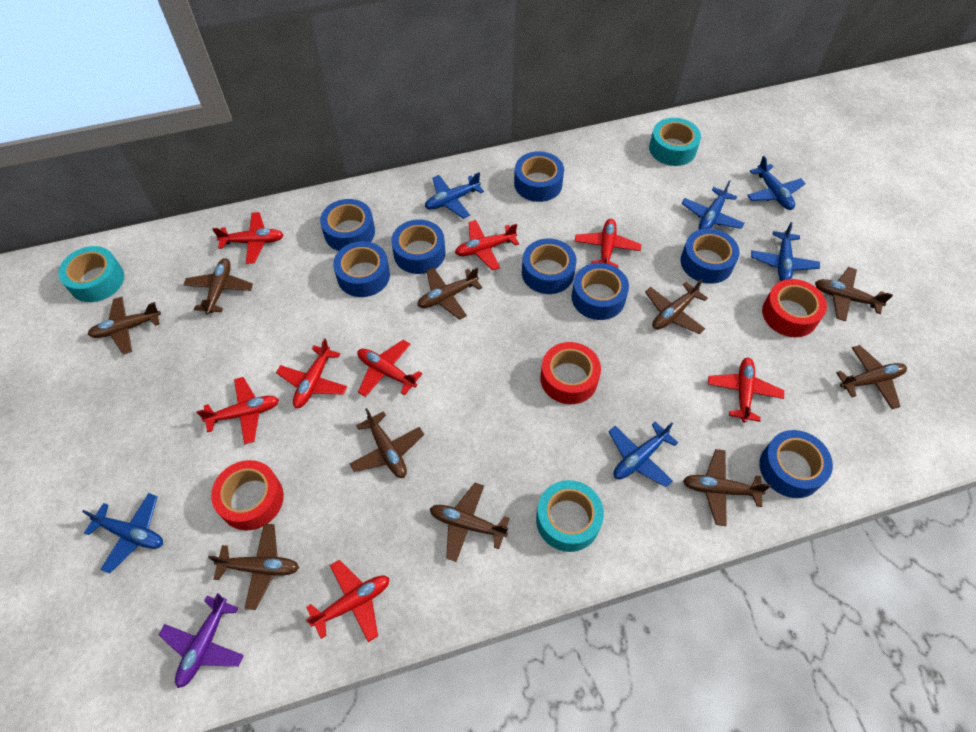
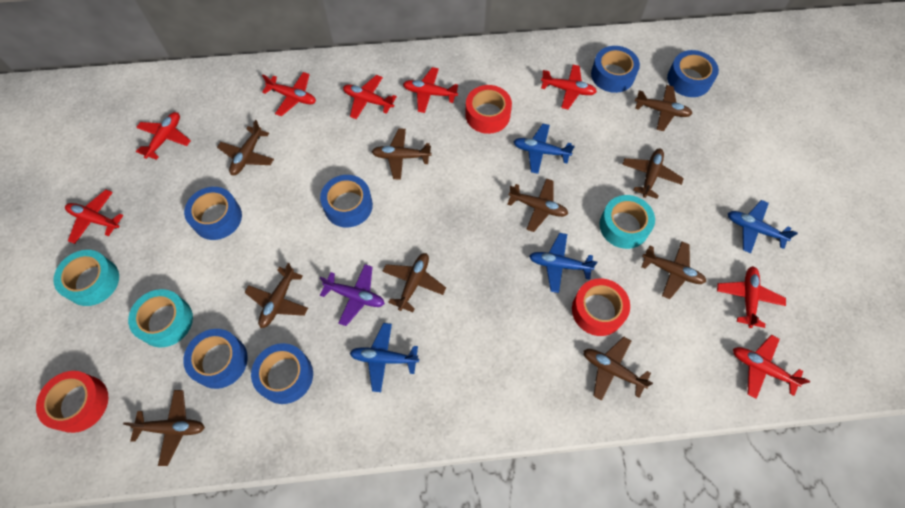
blue plane: 6 -> 4
blue tape: 8 -> 6

